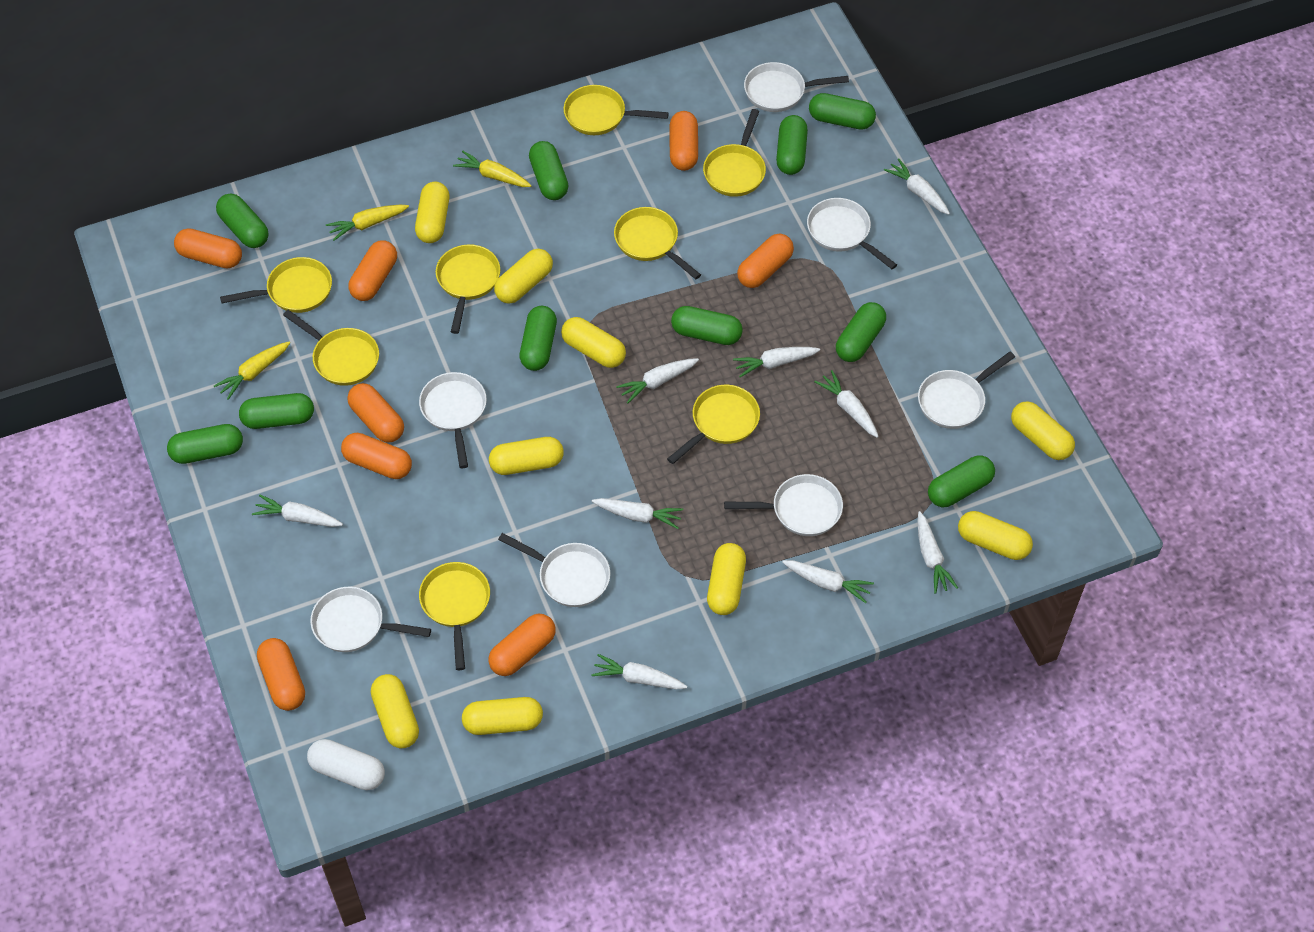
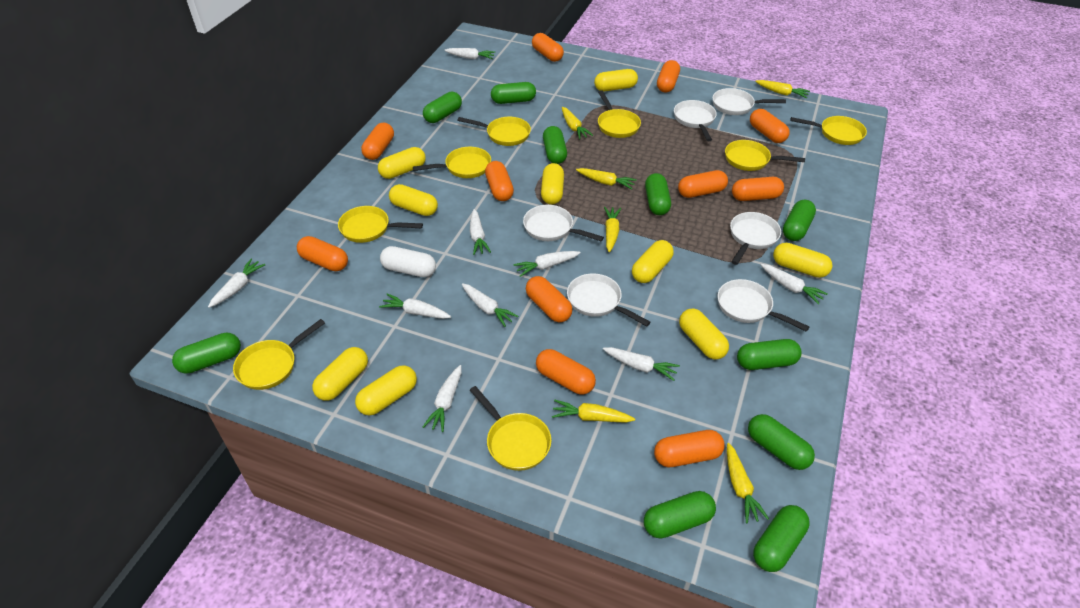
orange capsule: 8 -> 11
white pan: 7 -> 6
yellow carrot: 3 -> 6

